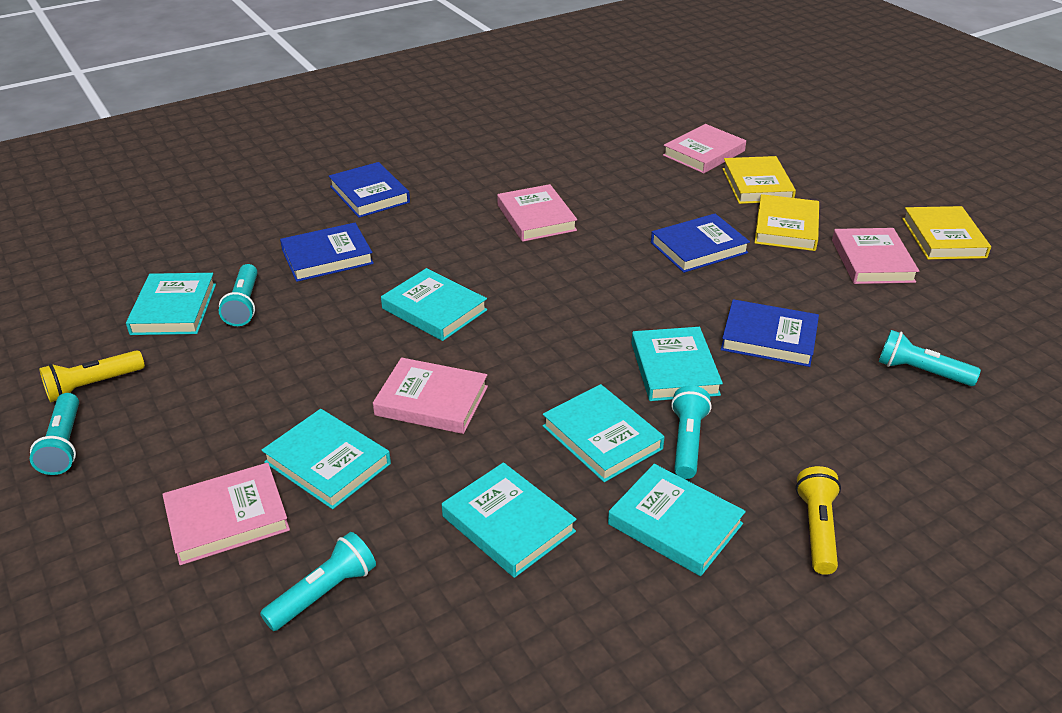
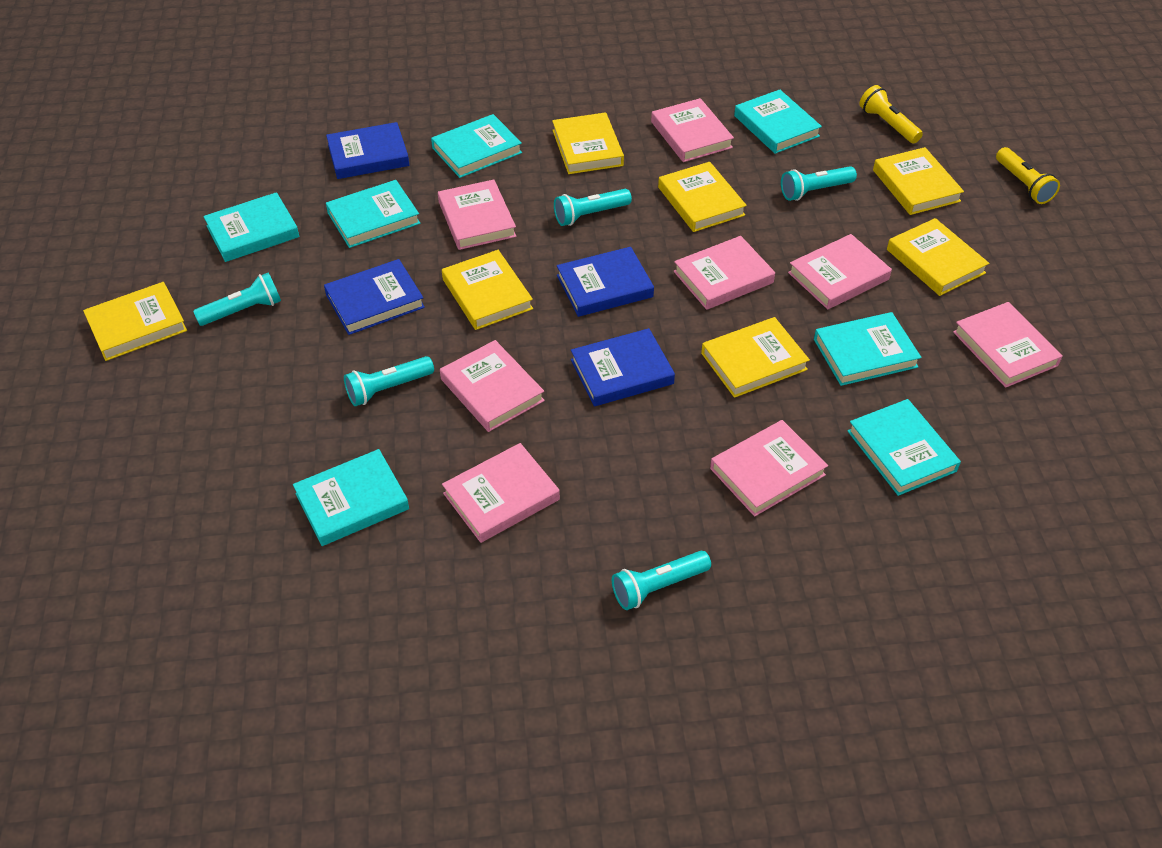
pink book: 5 -> 8
yellow book: 3 -> 7

